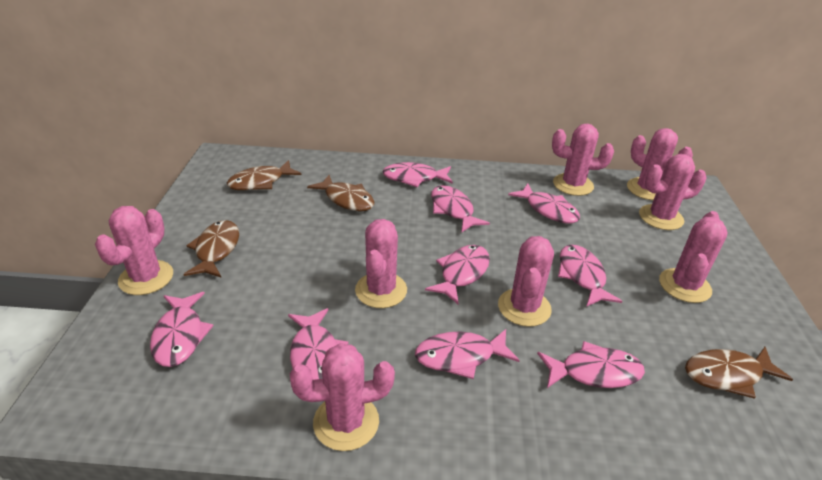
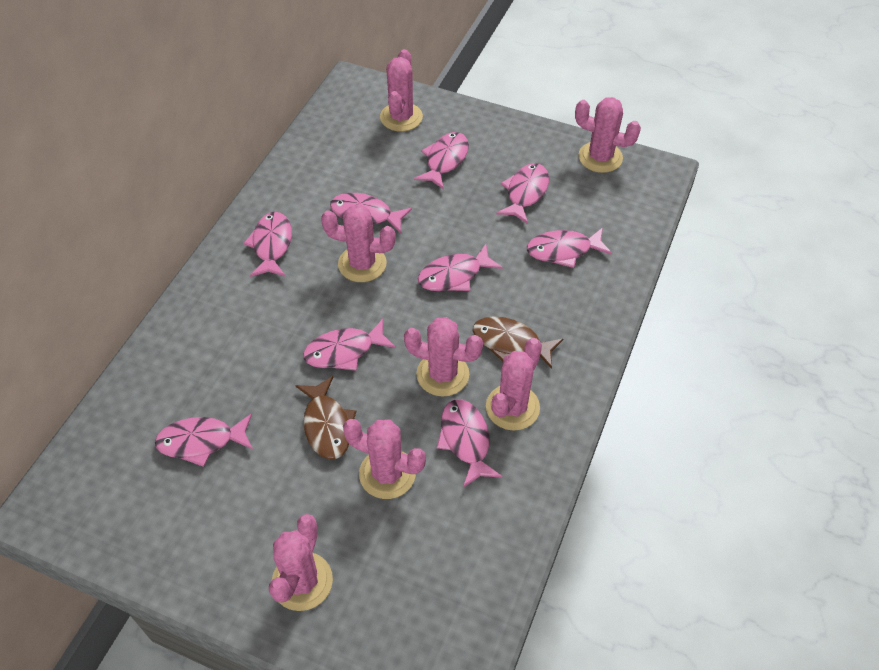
brown fish: 4 -> 2
pink cactus: 8 -> 7

